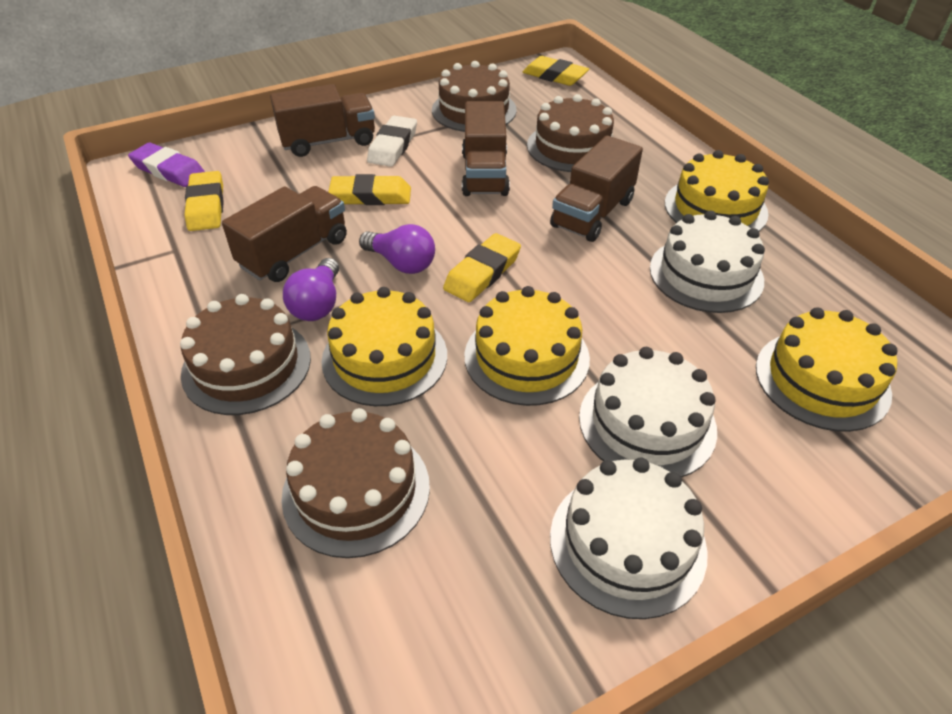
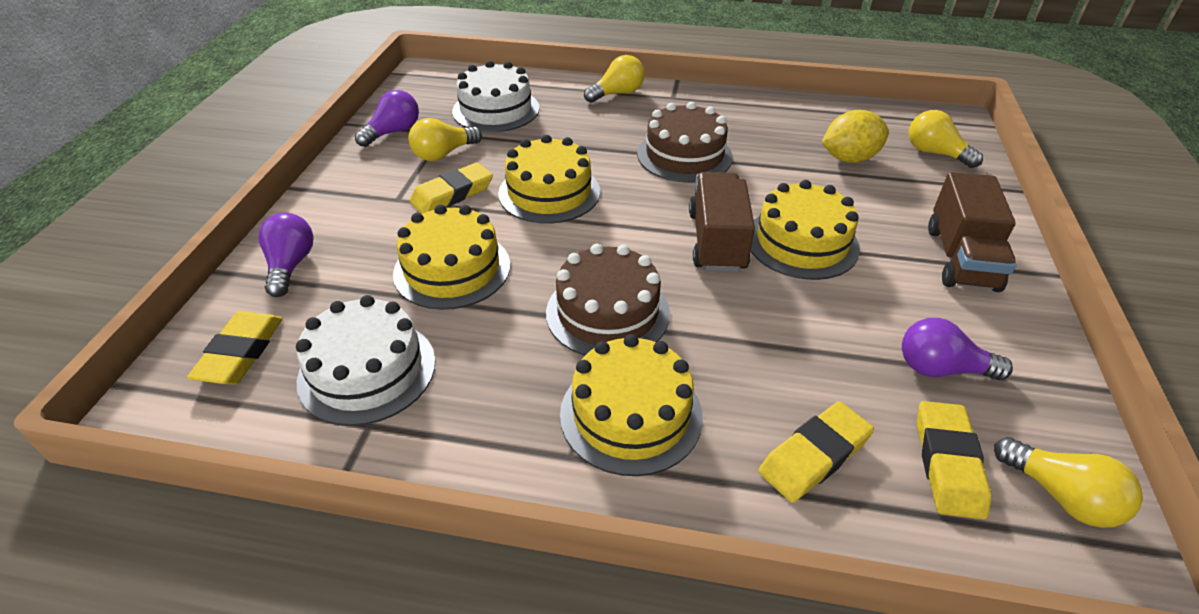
brown cake: 4 -> 2
brown truck: 4 -> 2
purple eraser: 1 -> 0
purple light bulb: 2 -> 3
white cake: 3 -> 2
white eraser: 1 -> 0
yellow lemon: 0 -> 1
yellow light bulb: 0 -> 4

